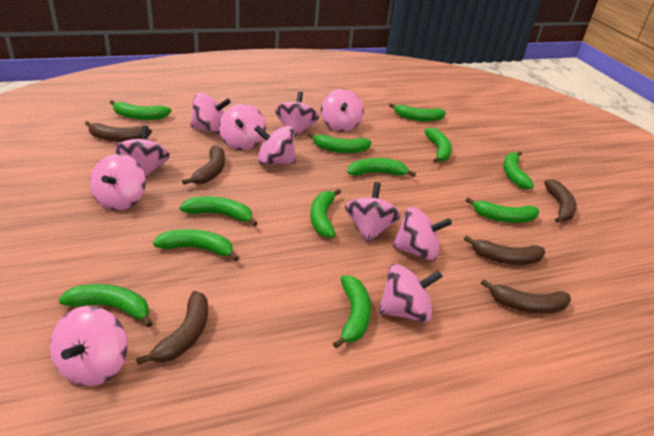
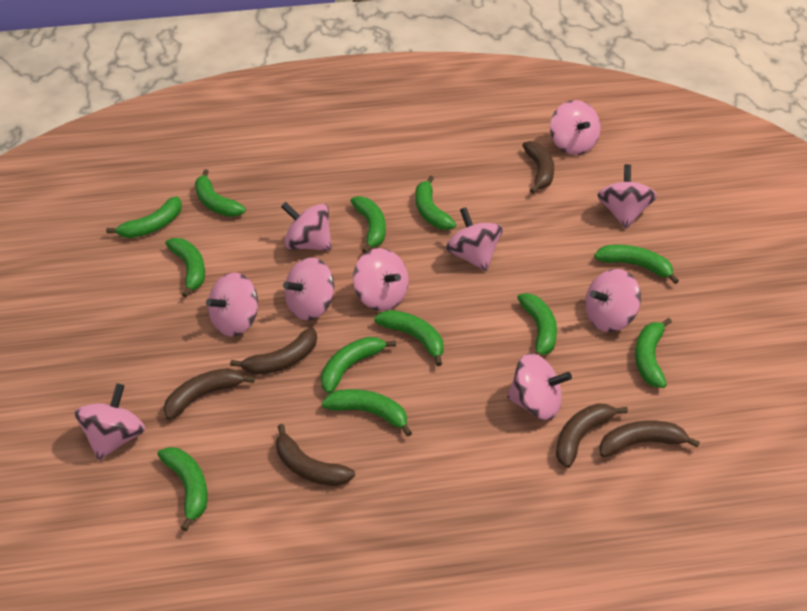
pink spinning top: 11 -> 10

